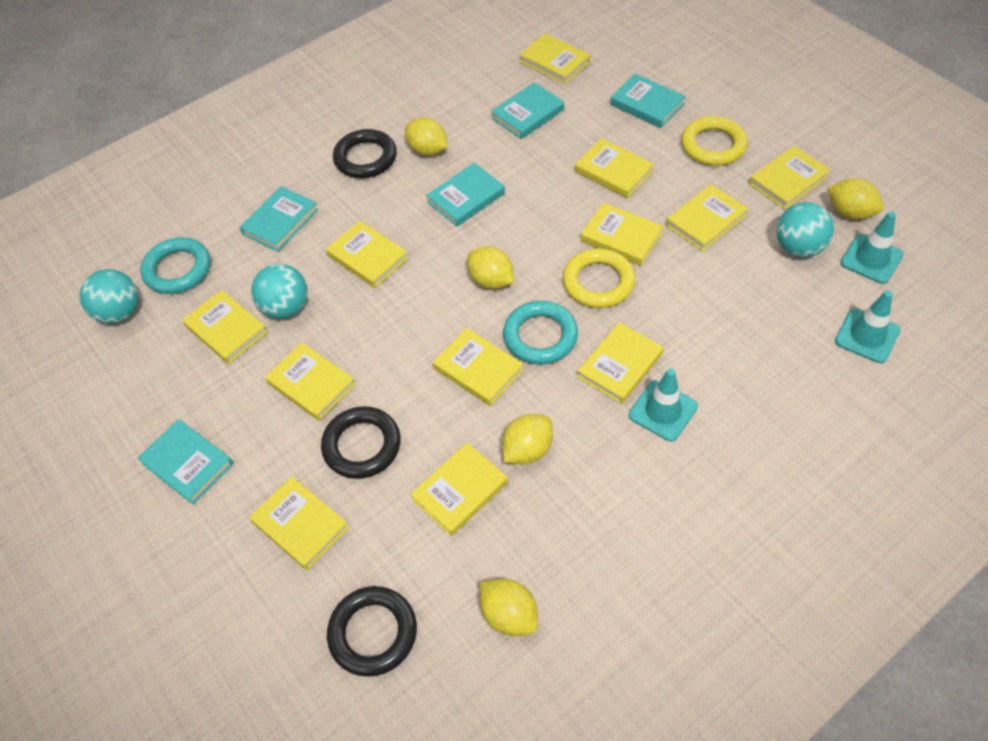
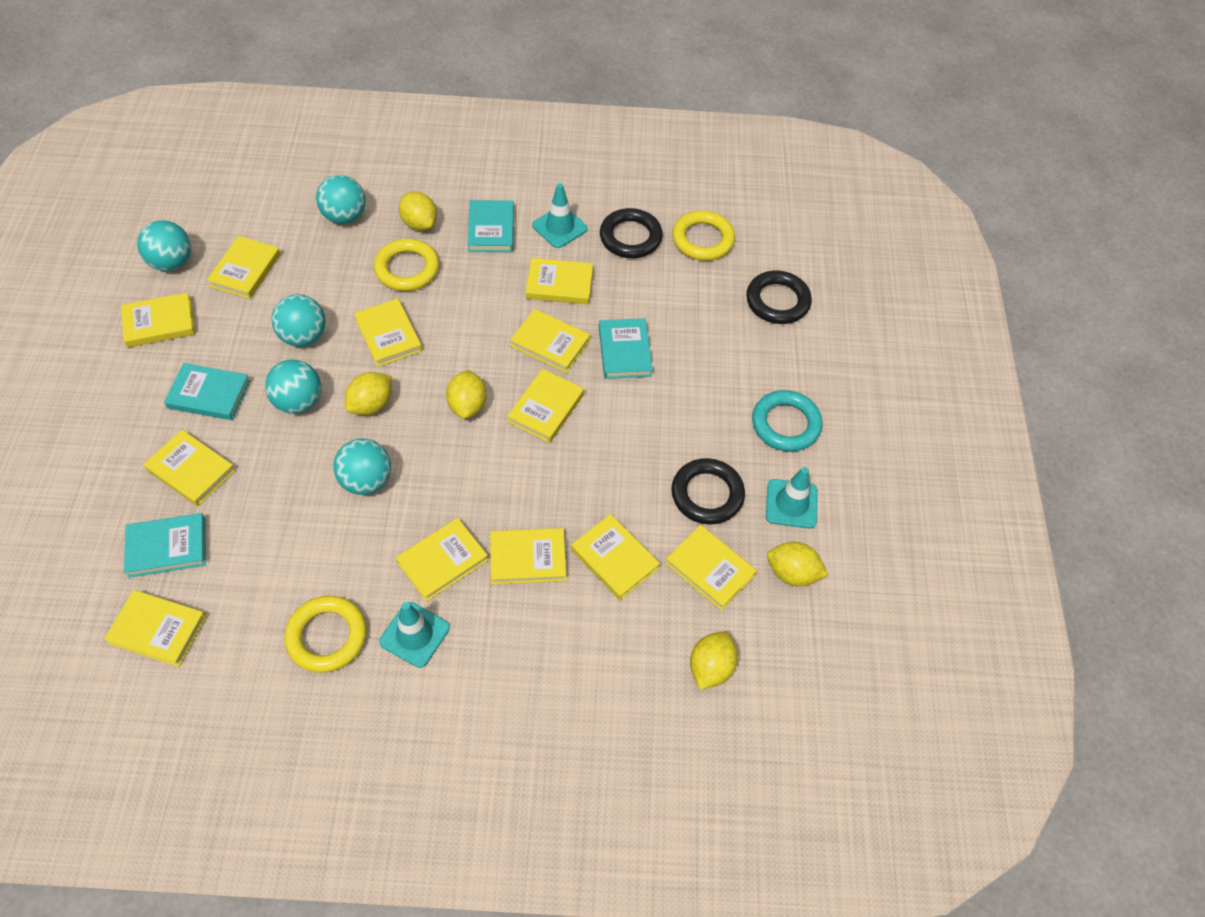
turquoise ball: 3 -> 5
turquoise book: 5 -> 4
turquoise ring: 2 -> 1
yellow ring: 2 -> 3

